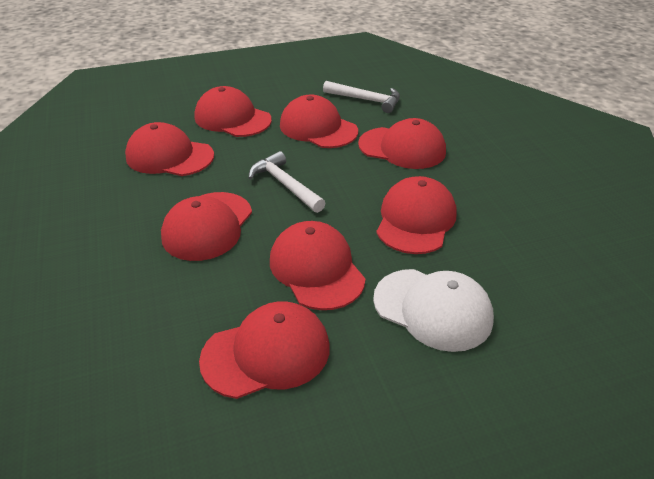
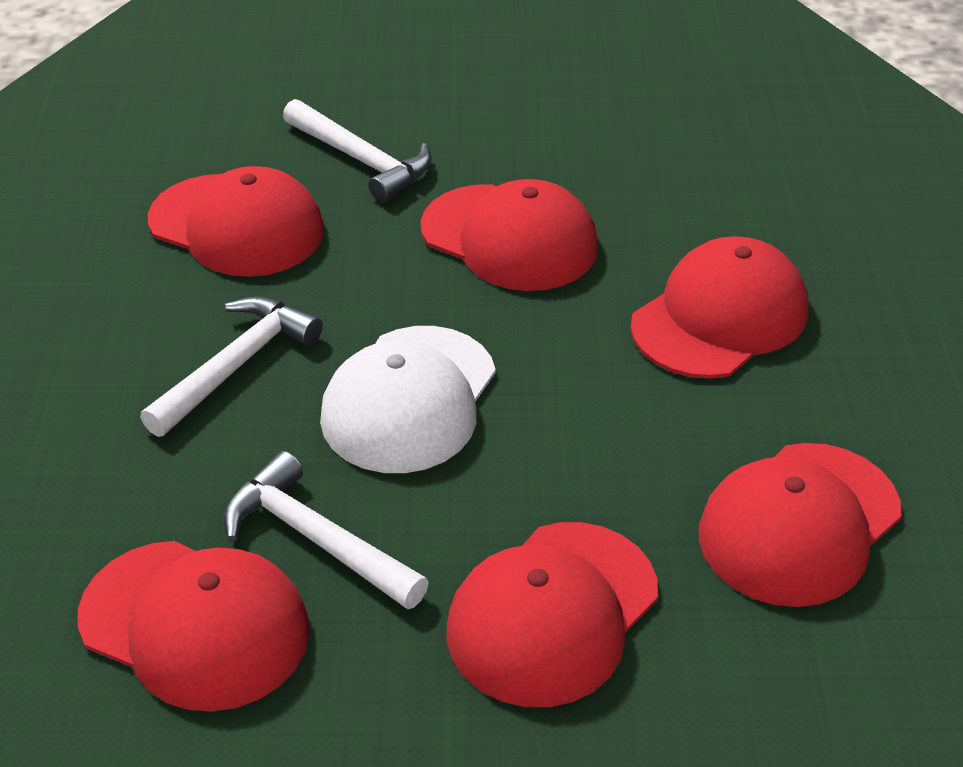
red cap: 8 -> 6
white hammer: 2 -> 3

